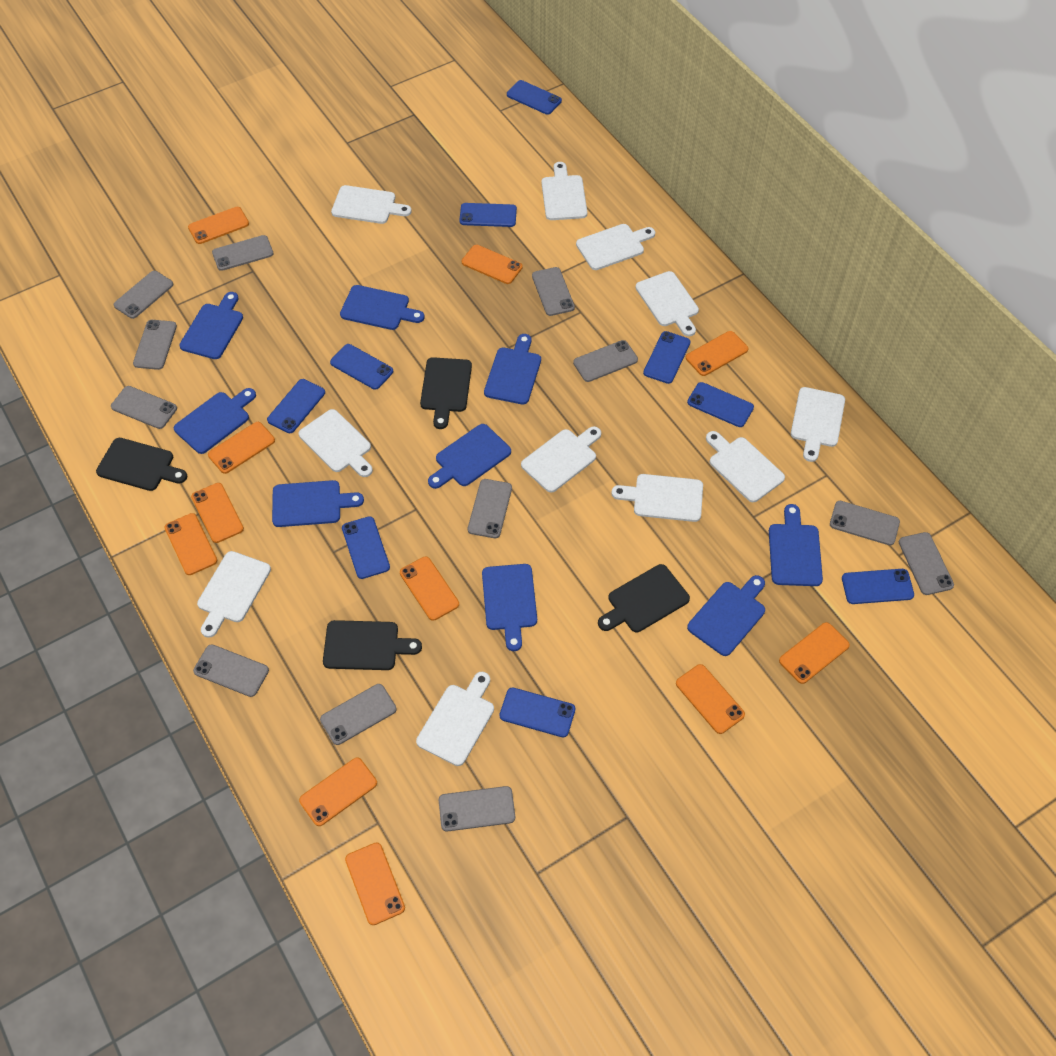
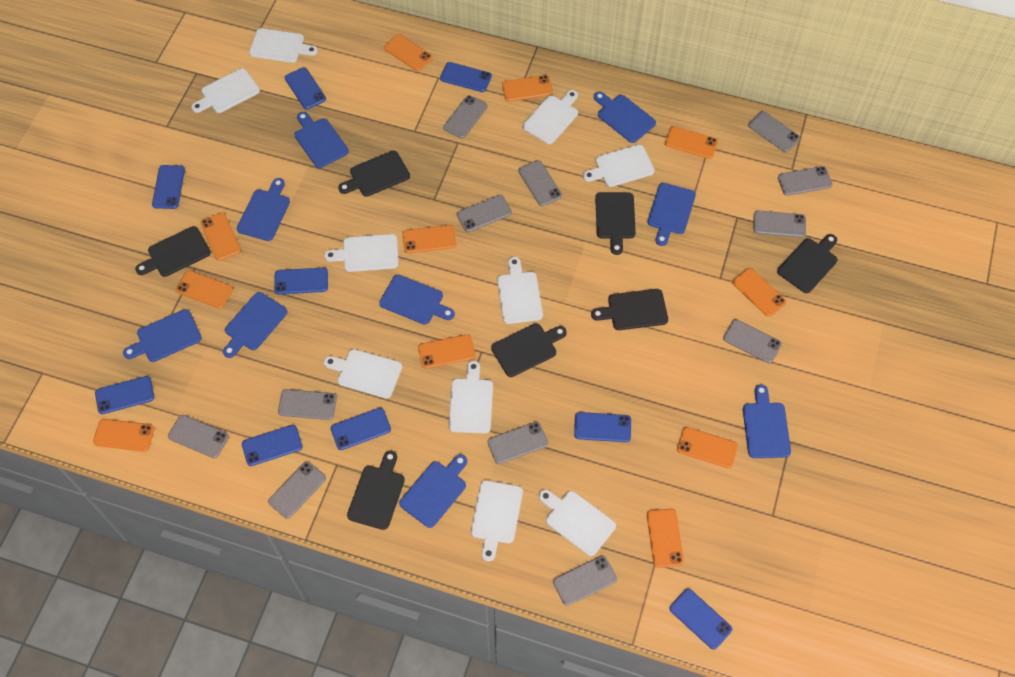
black cutting board: 4 -> 7
white cutting board: 11 -> 10

